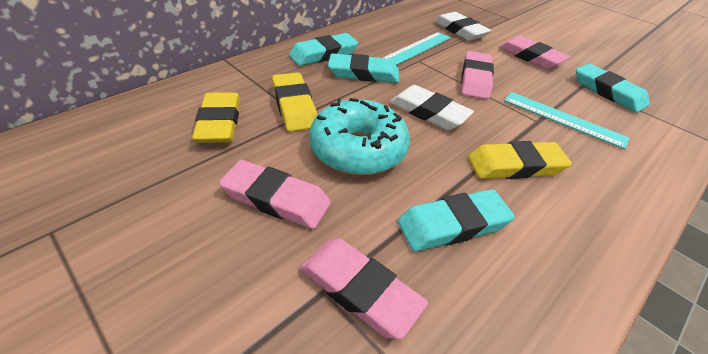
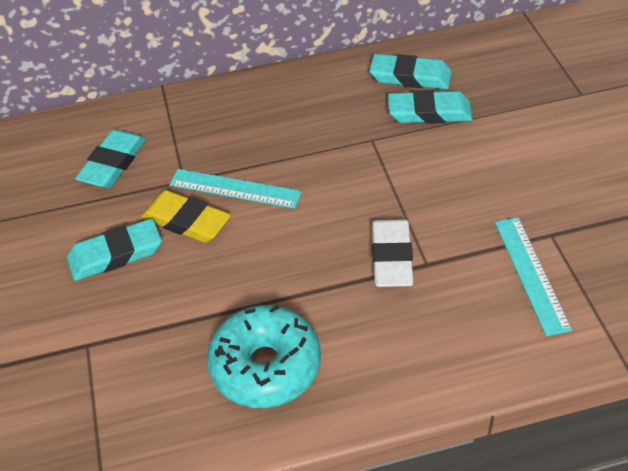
pink eraser: 4 -> 0
white eraser: 2 -> 1
yellow eraser: 3 -> 1

